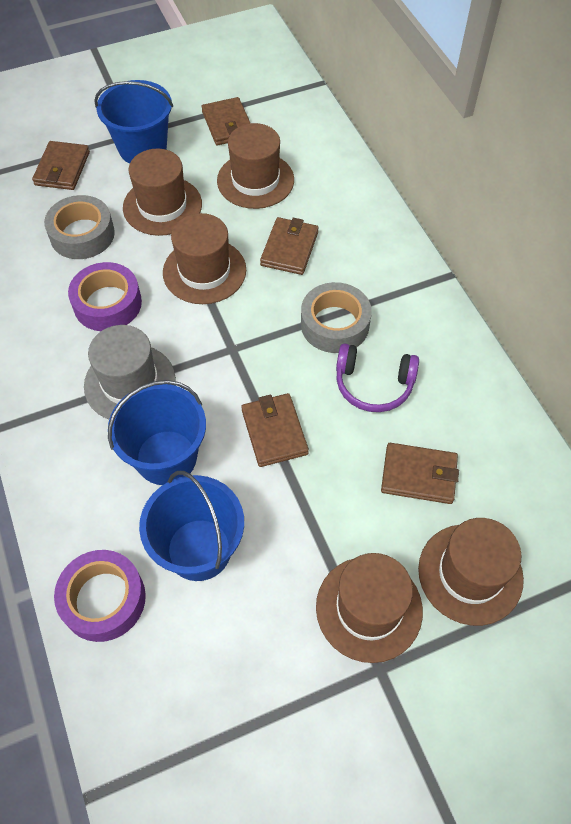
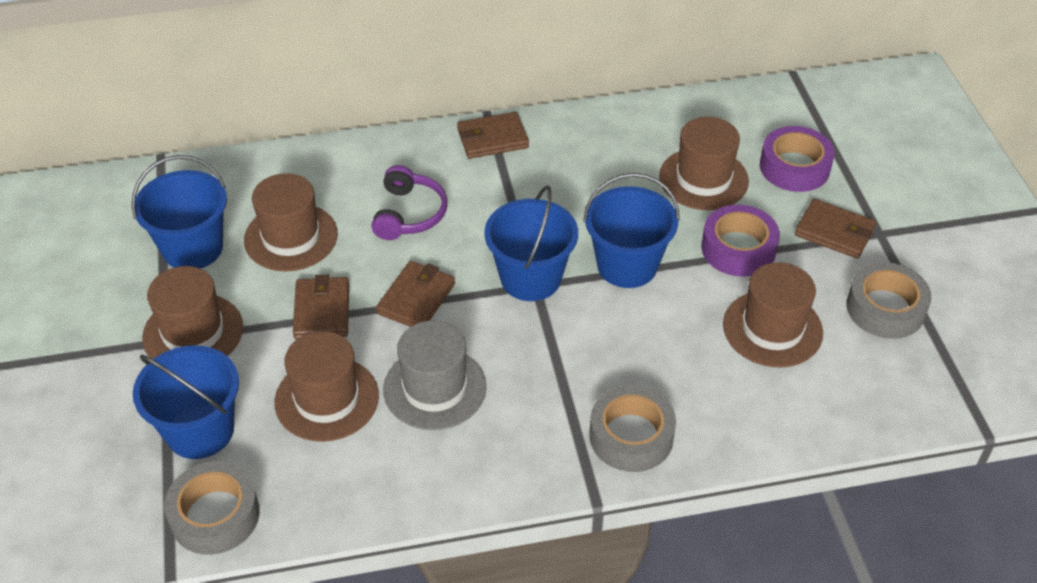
blue bucket: 3 -> 4
brown wallet: 5 -> 4
grey tape: 2 -> 3

